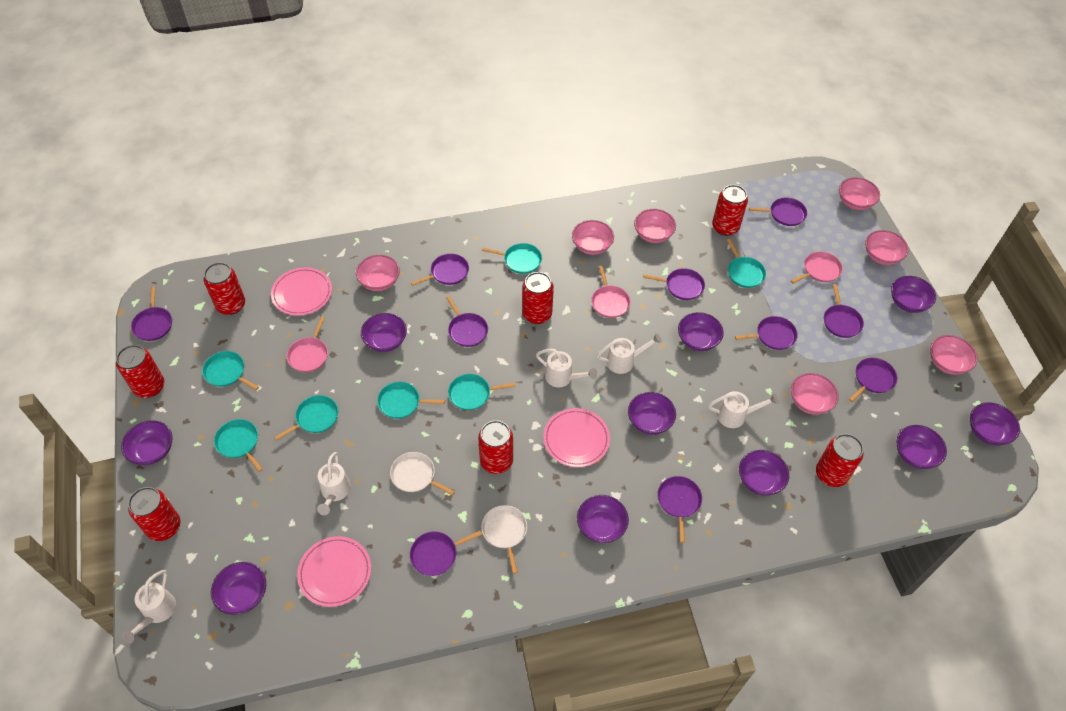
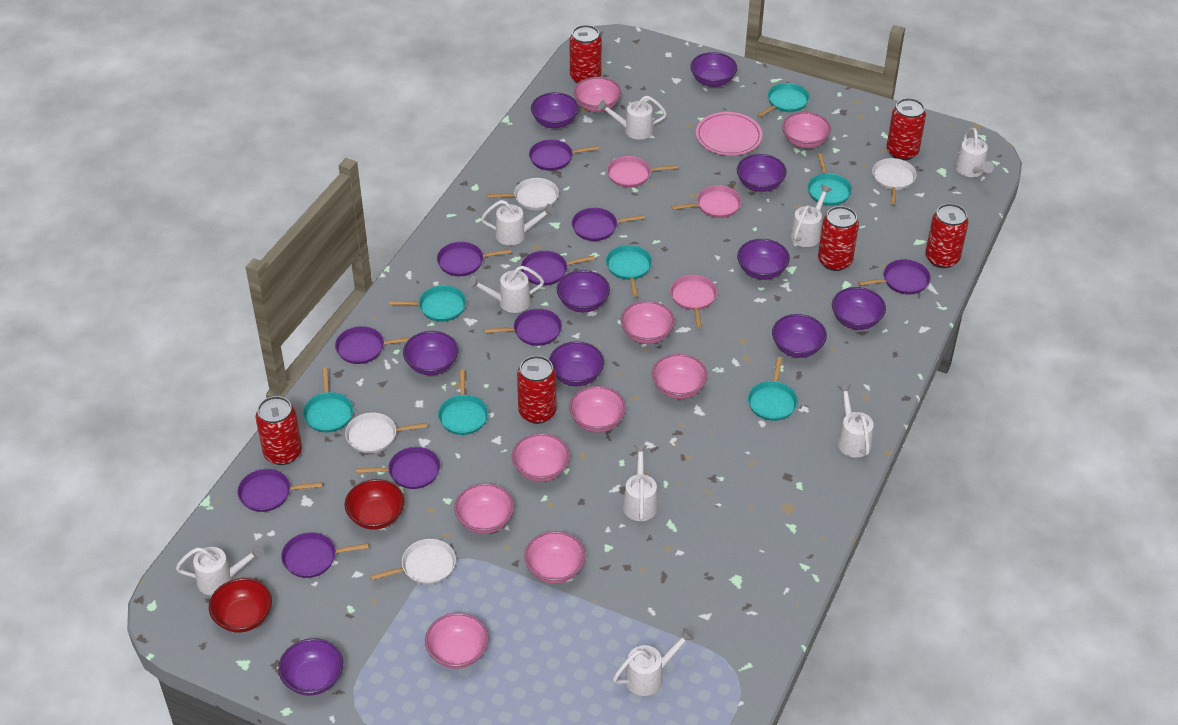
pink bowl: 7 -> 9
pink plate: 3 -> 1
red bowl: 0 -> 2
red can: 7 -> 6
white pan: 2 -> 4
white watering can: 5 -> 9

